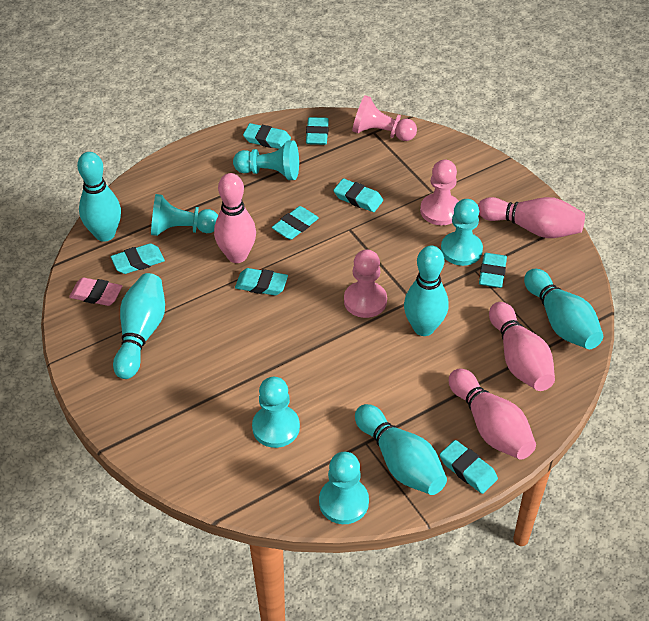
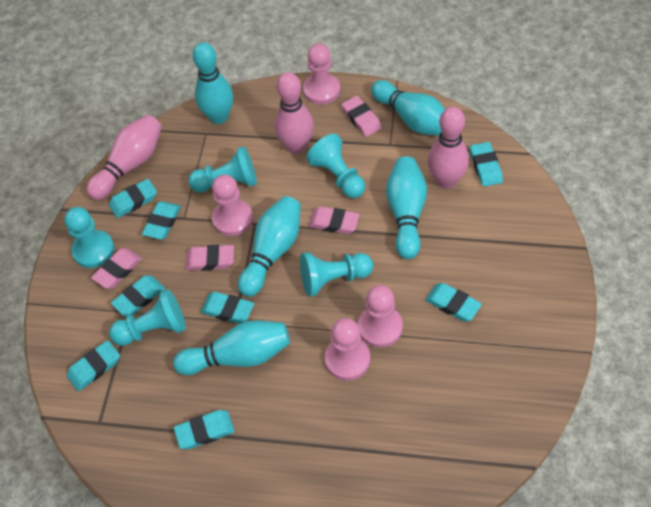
pink bowling pin: 4 -> 3
pink eraser: 1 -> 4
pink pawn: 3 -> 4

